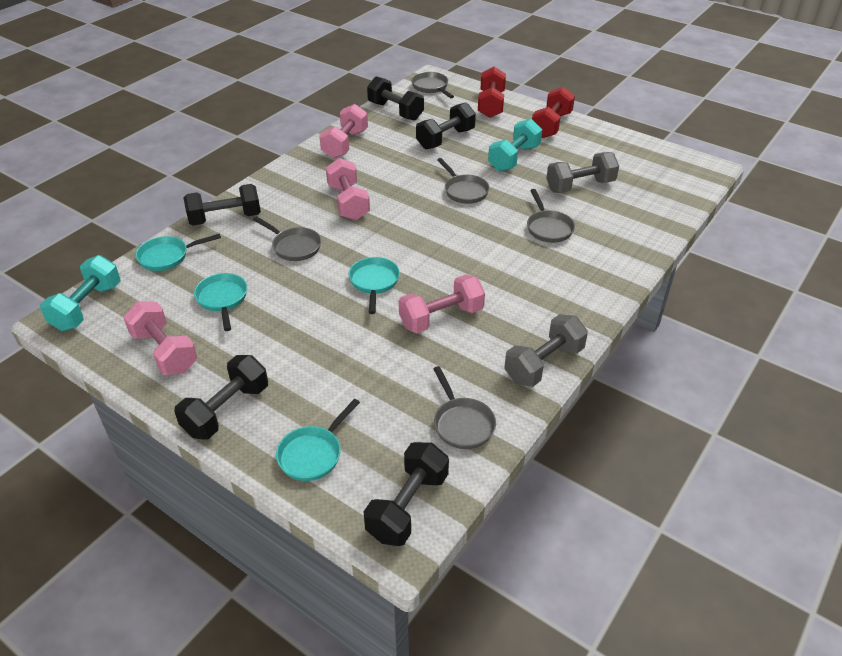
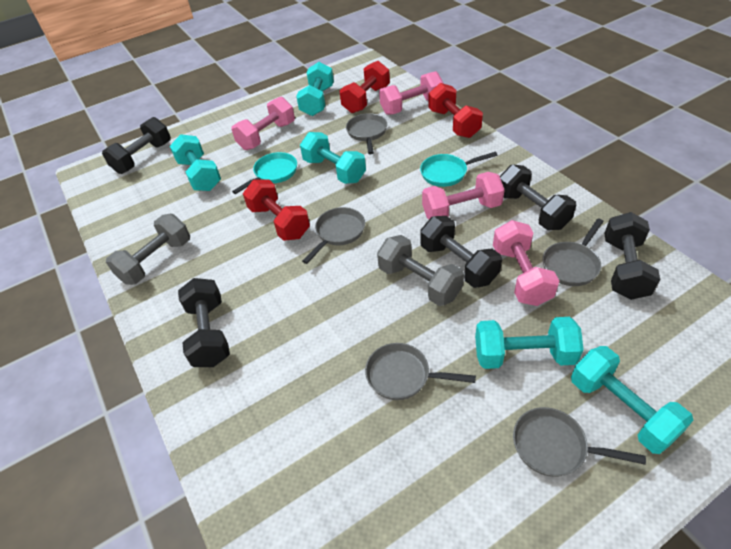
red dumbbell: 2 -> 3
turquoise dumbbell: 2 -> 5
turquoise pan: 4 -> 2

